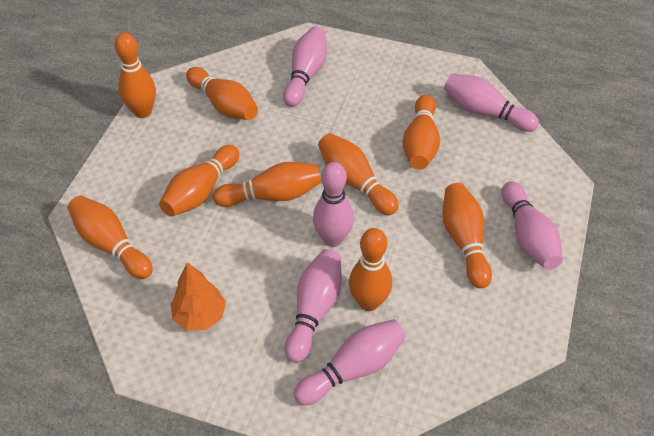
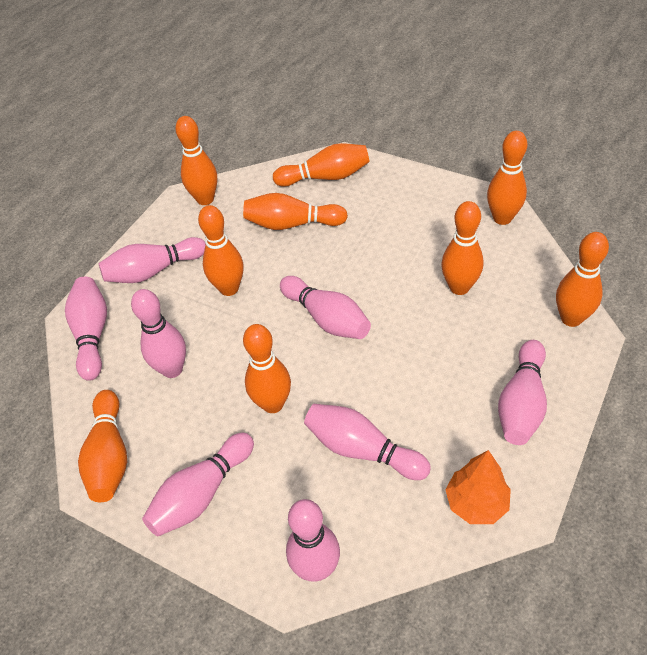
pink bowling pin: 6 -> 8

